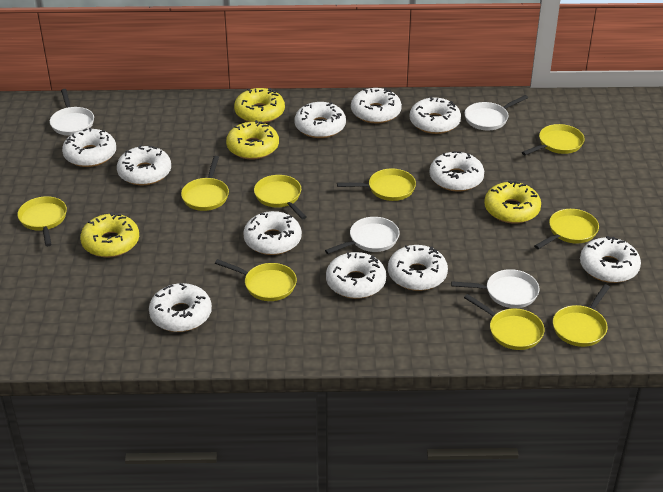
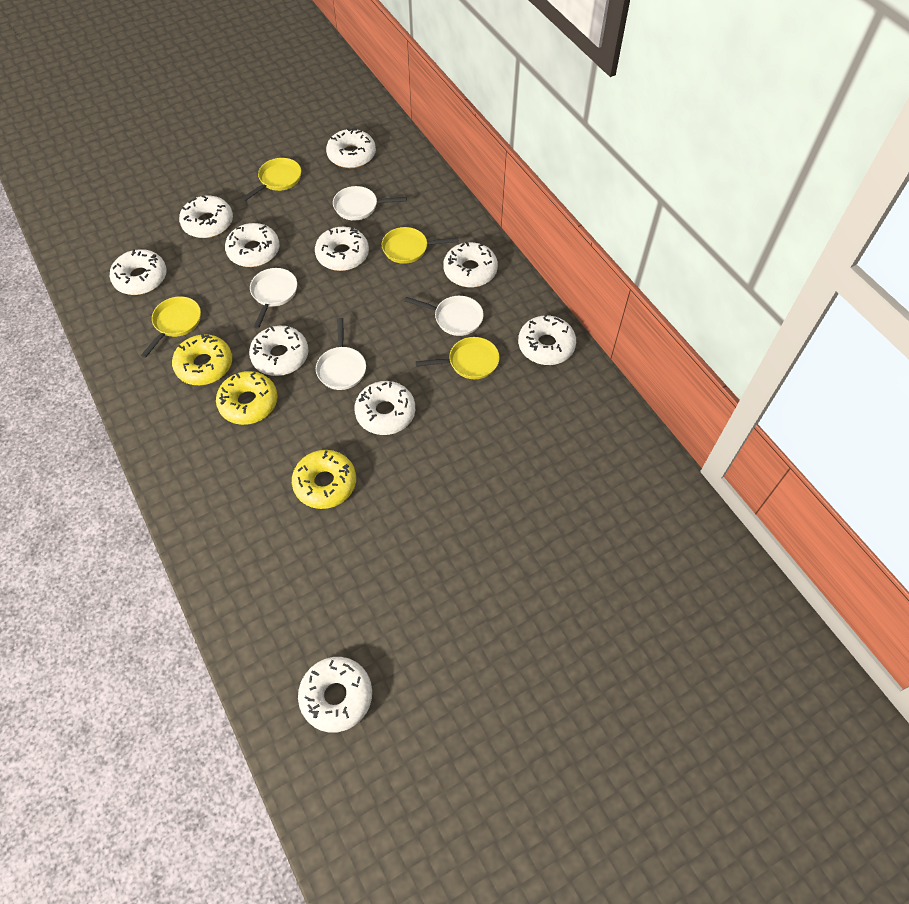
white donut: 11 -> 10
yellow donut: 4 -> 3
yellow pan: 9 -> 4

